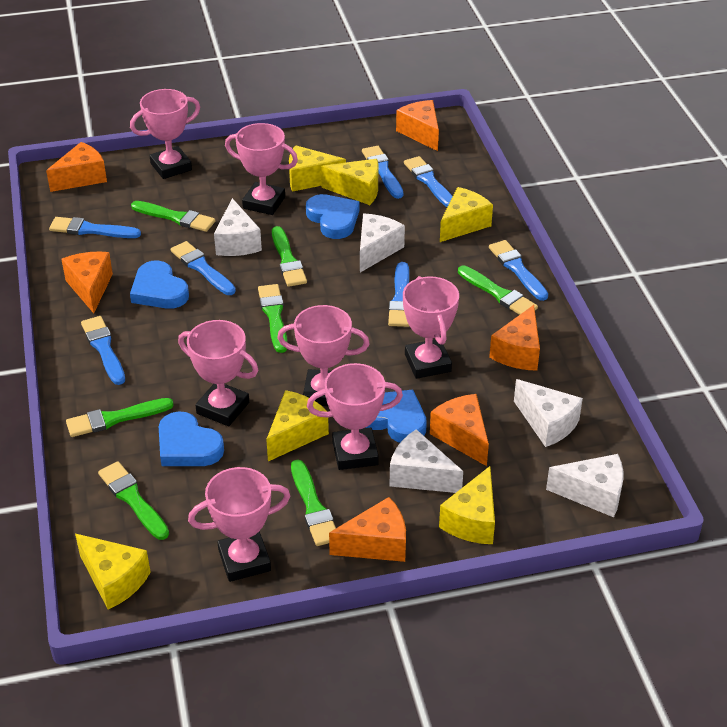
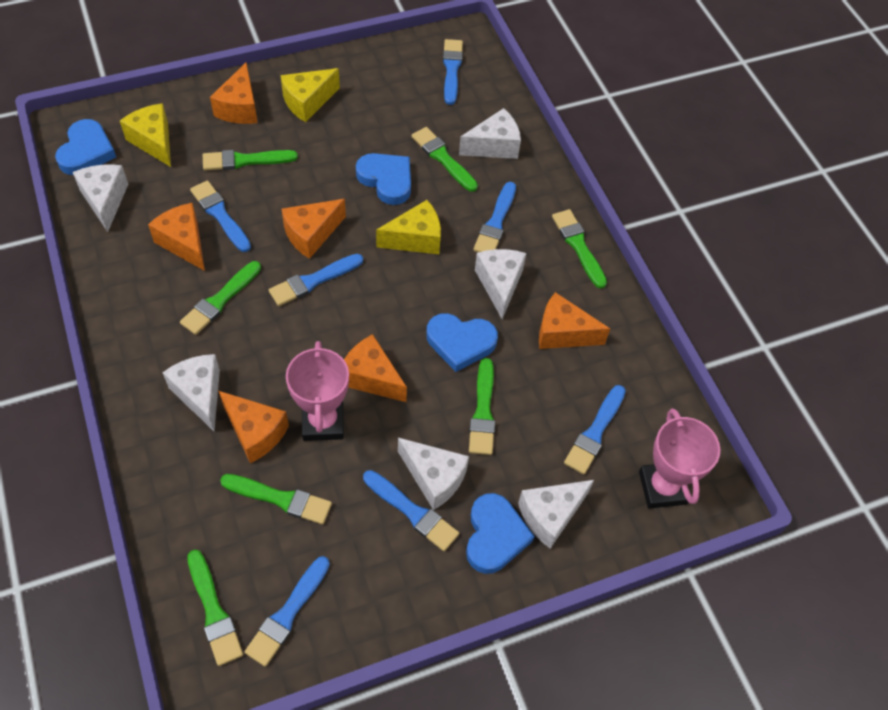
pink trophy: 7 -> 2
white cheese: 5 -> 6
yellow cheese: 6 -> 3

